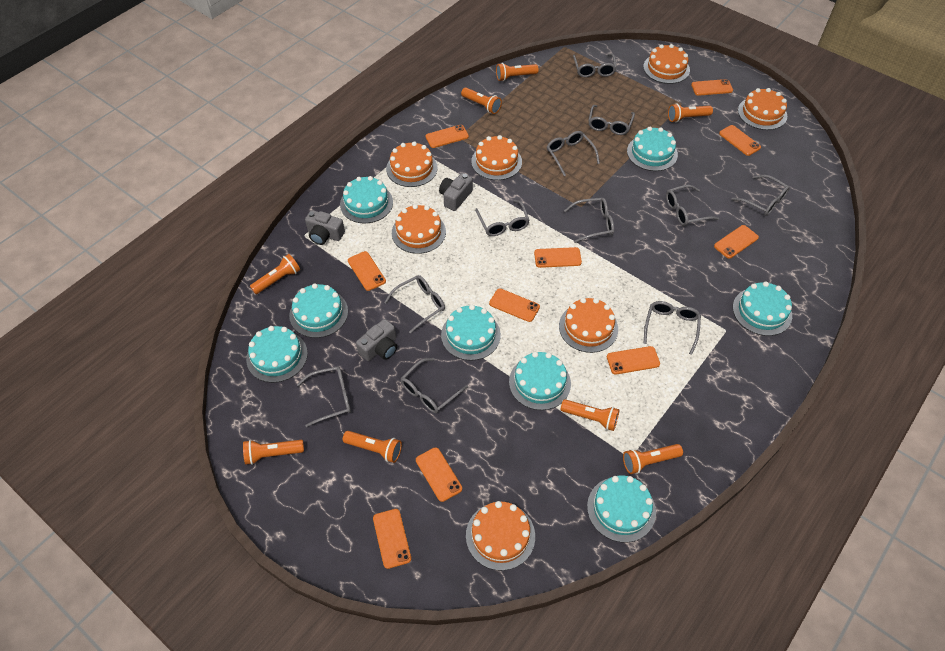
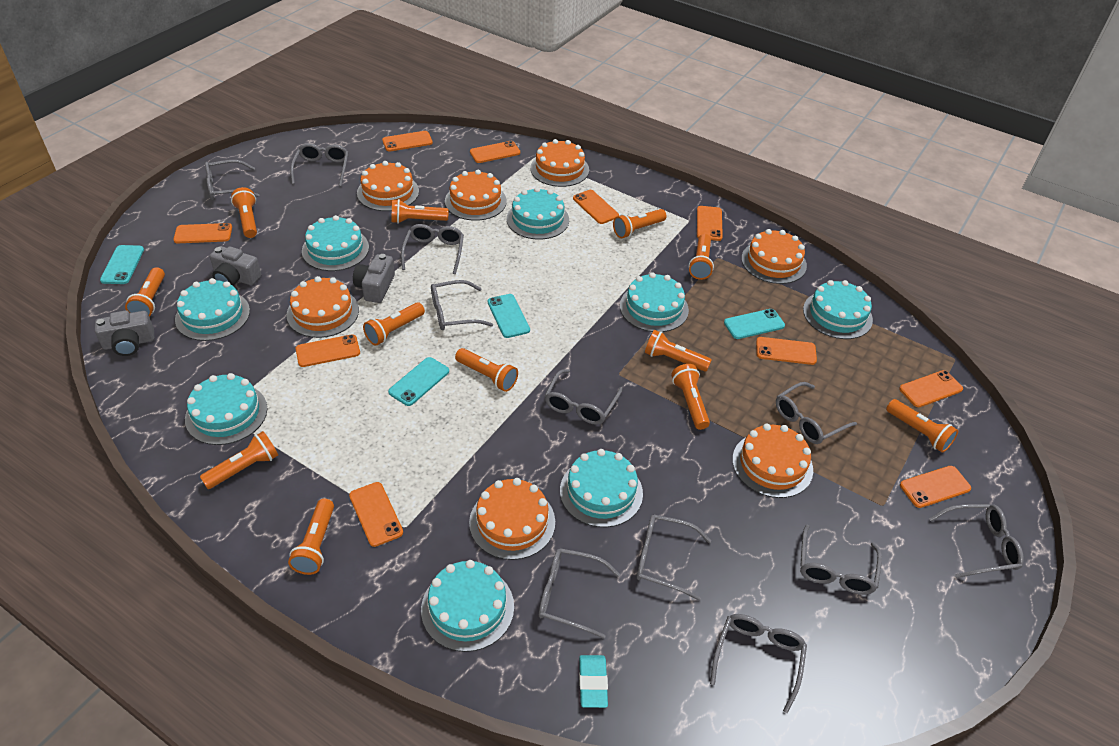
orange flashlight: 8 -> 12
turquoise eraser: 0 -> 1
turquoise phone: 0 -> 4

